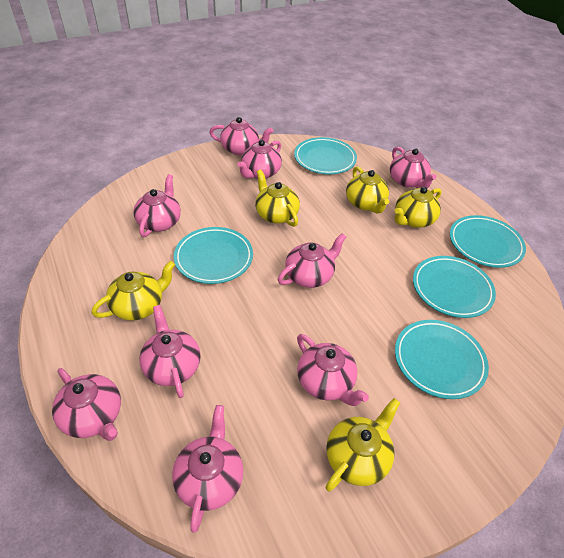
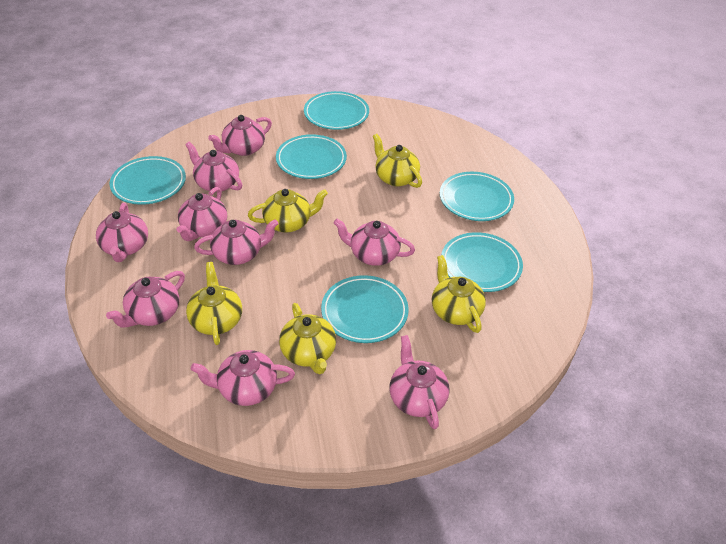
turquoise plate: 5 -> 6

